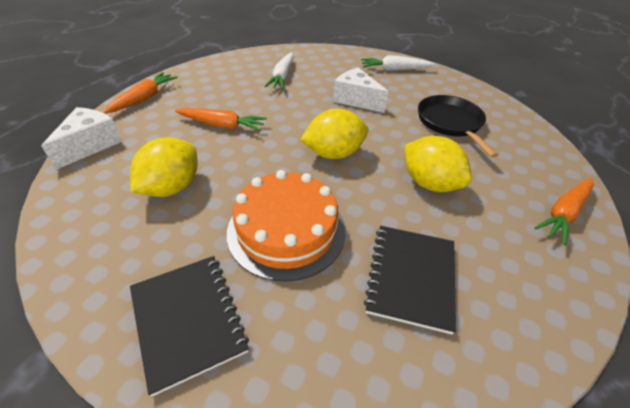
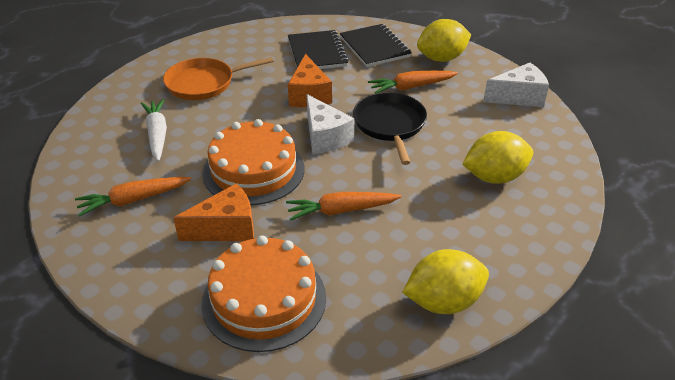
orange cake: 1 -> 2
orange cheese: 0 -> 2
orange pan: 0 -> 1
white carrot: 2 -> 1

